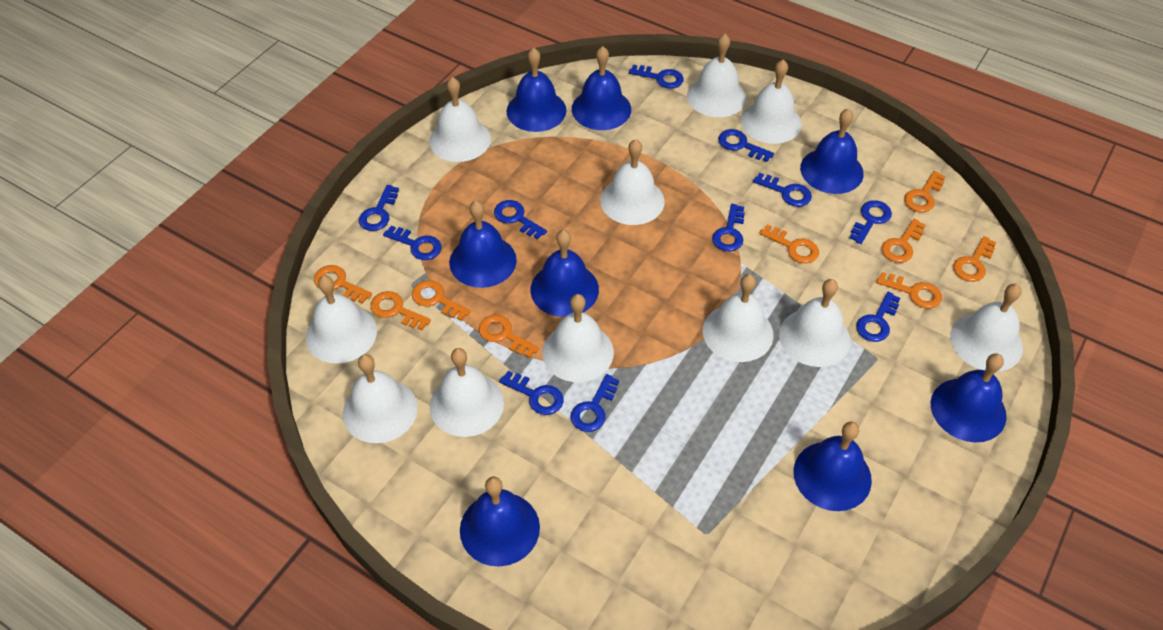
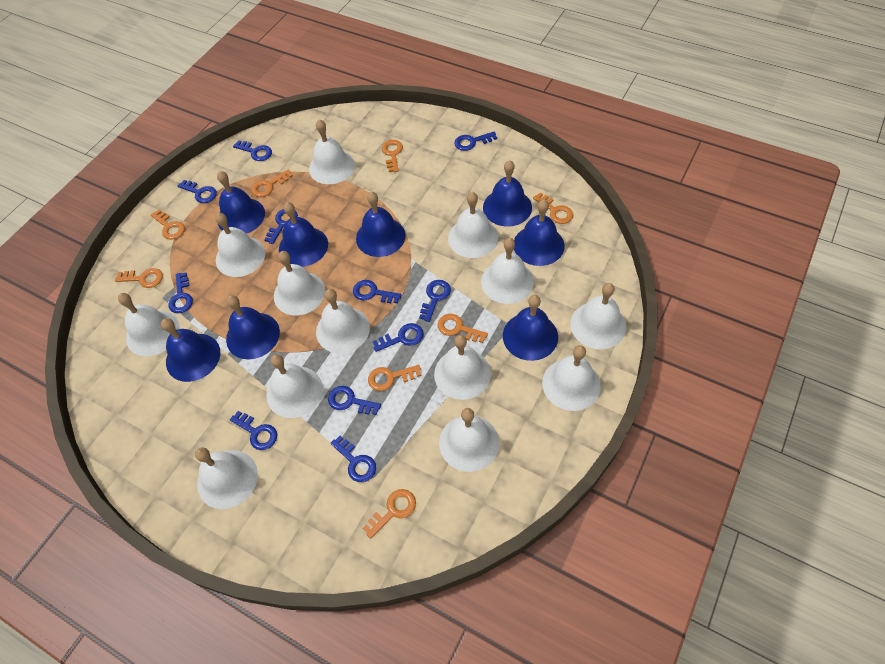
orange key: 9 -> 8
white bell: 11 -> 13

